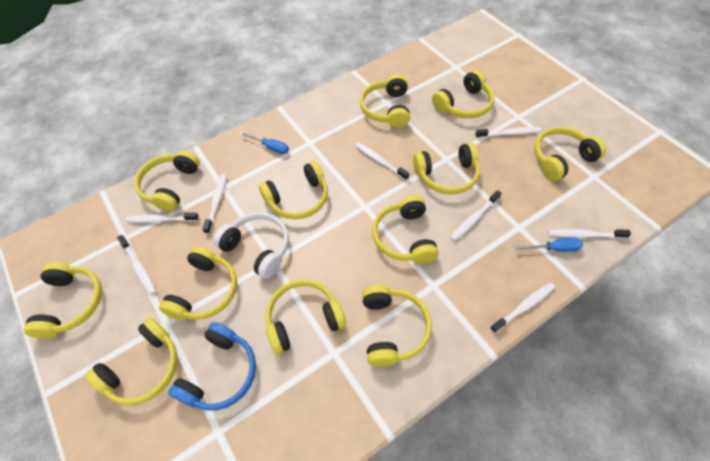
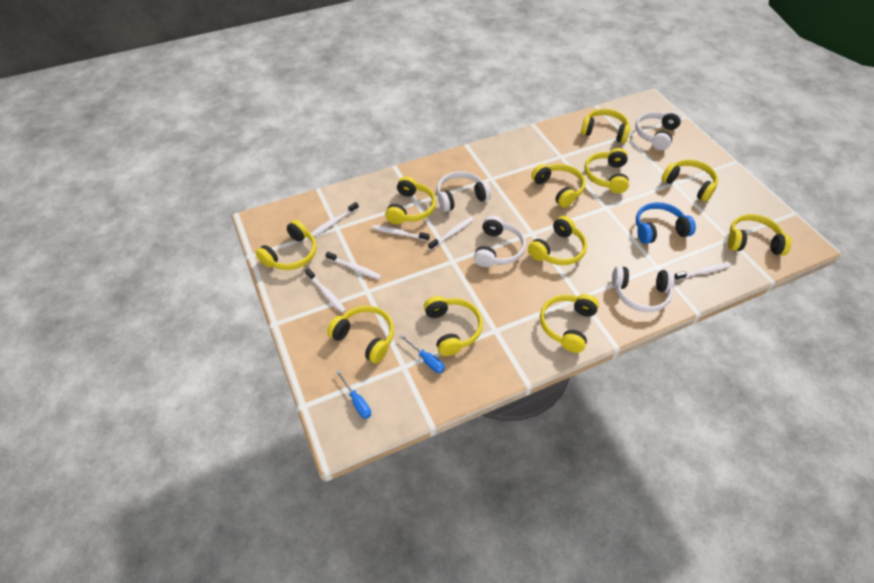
white headphones: 1 -> 4
white toothbrush: 8 -> 6
yellow headphones: 12 -> 11

